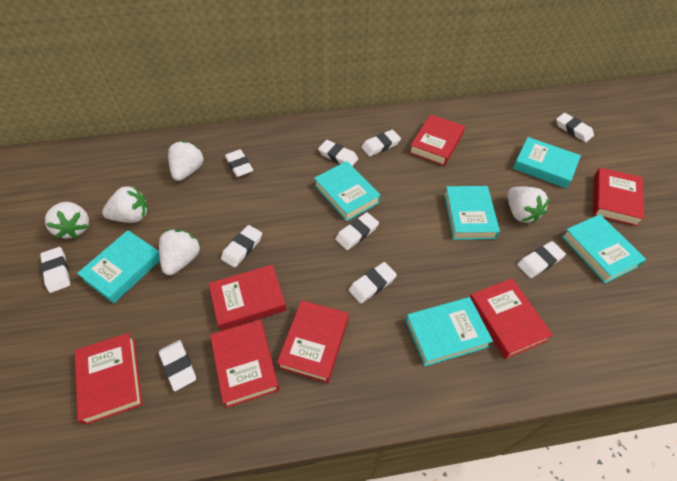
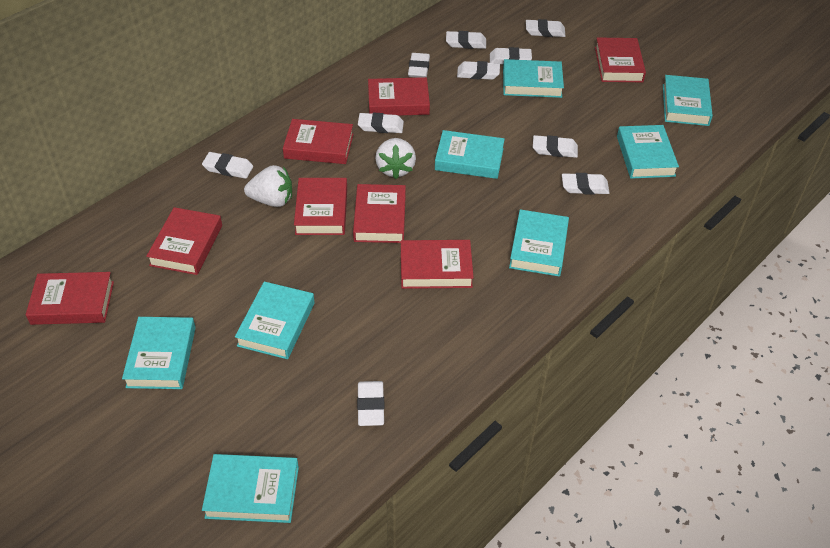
red book: 7 -> 8
turquoise book: 6 -> 8
white strawberry: 5 -> 2

